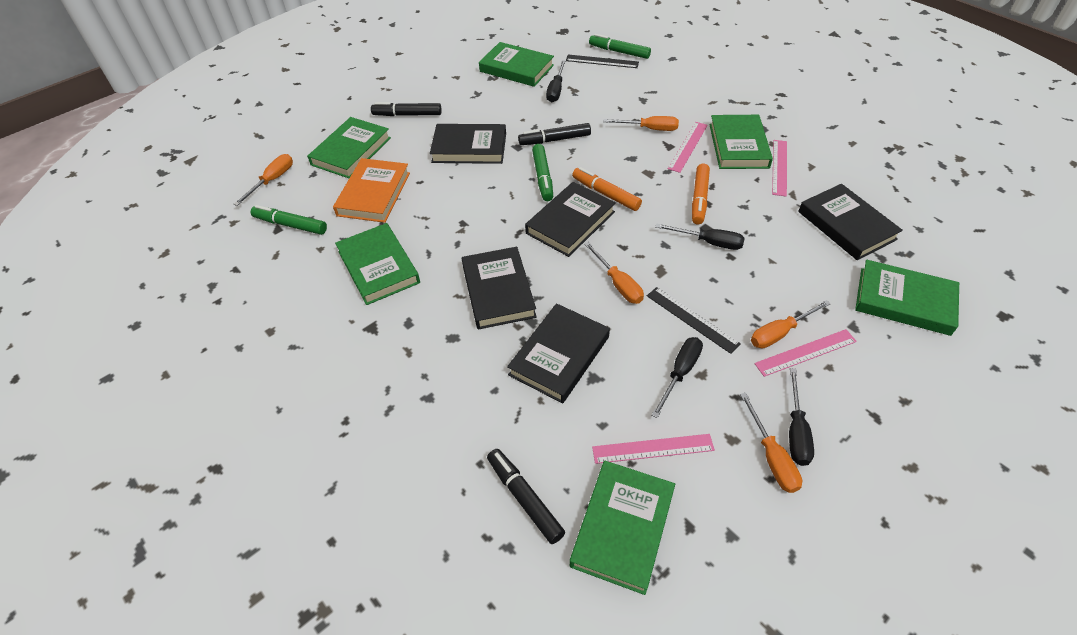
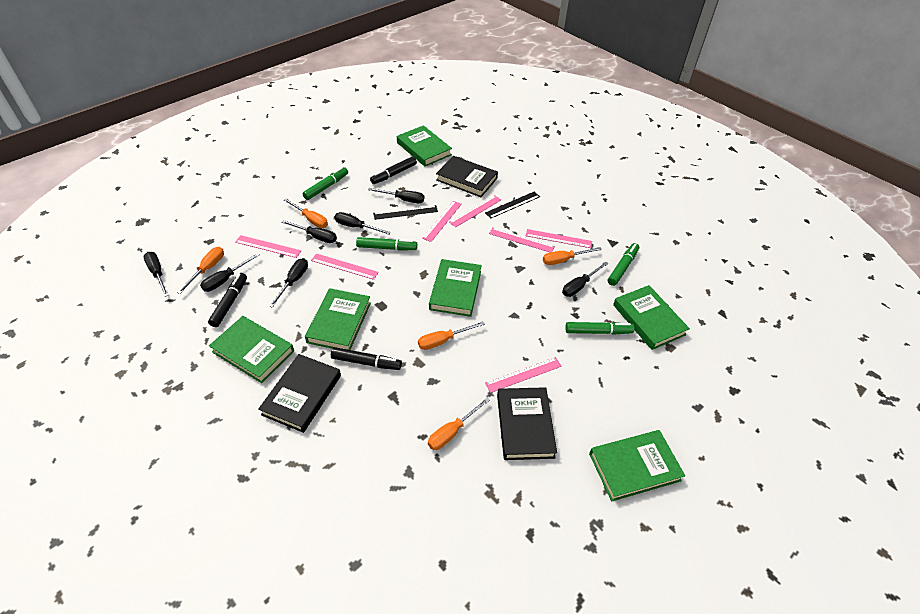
black book: 5 -> 3
black screwdriver: 4 -> 7
green marker: 3 -> 4
orange book: 1 -> 0
orange marker: 2 -> 0
pink ruler: 4 -> 7

